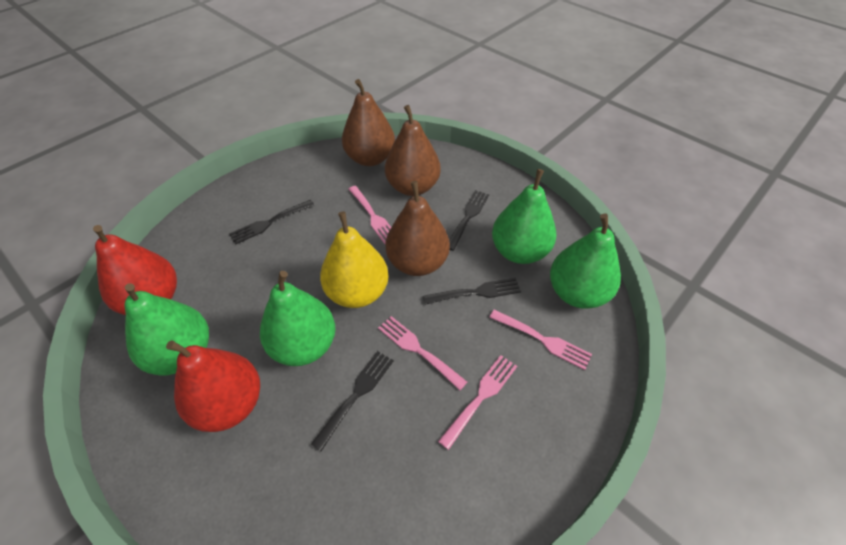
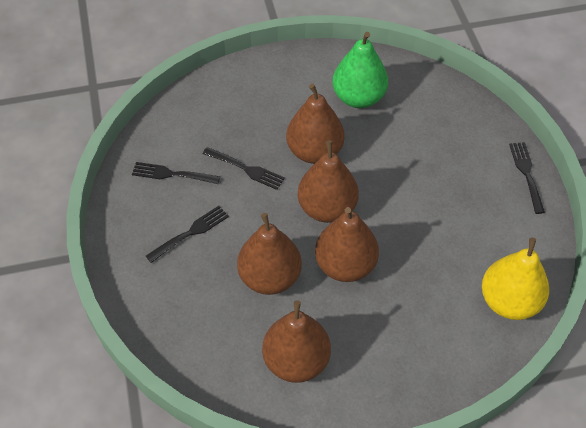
brown pear: 3 -> 5
green pear: 4 -> 1
pink fork: 4 -> 0
red pear: 2 -> 0

